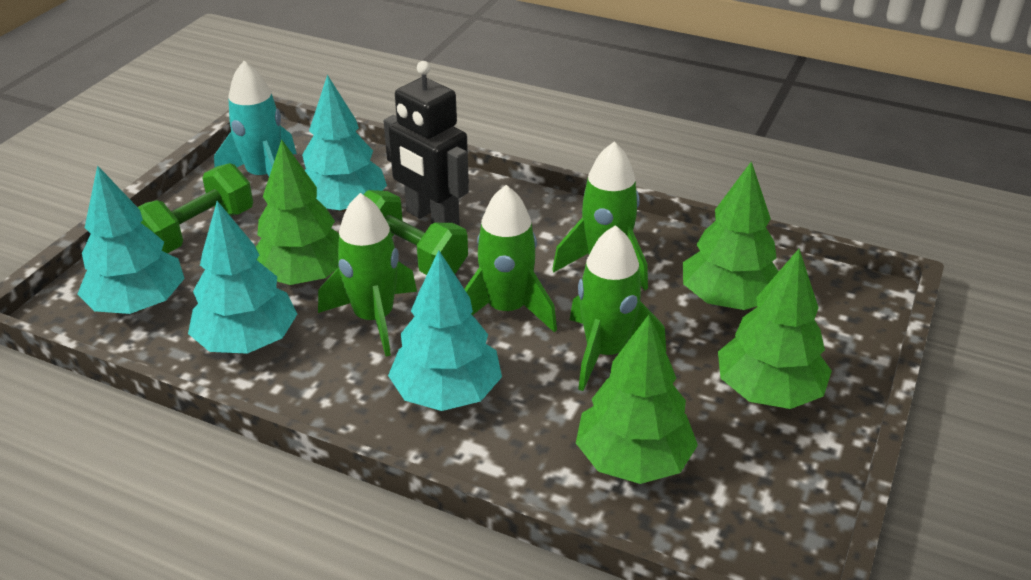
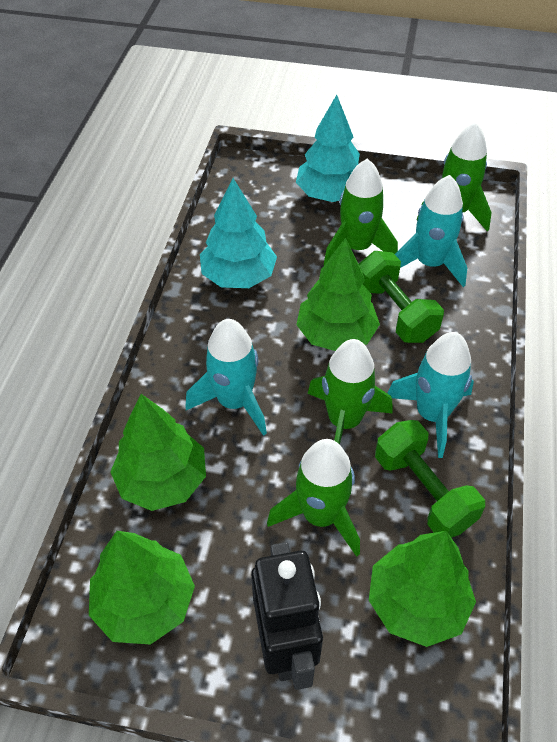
turquoise rocket: 1 -> 3
turquoise tree: 4 -> 2

